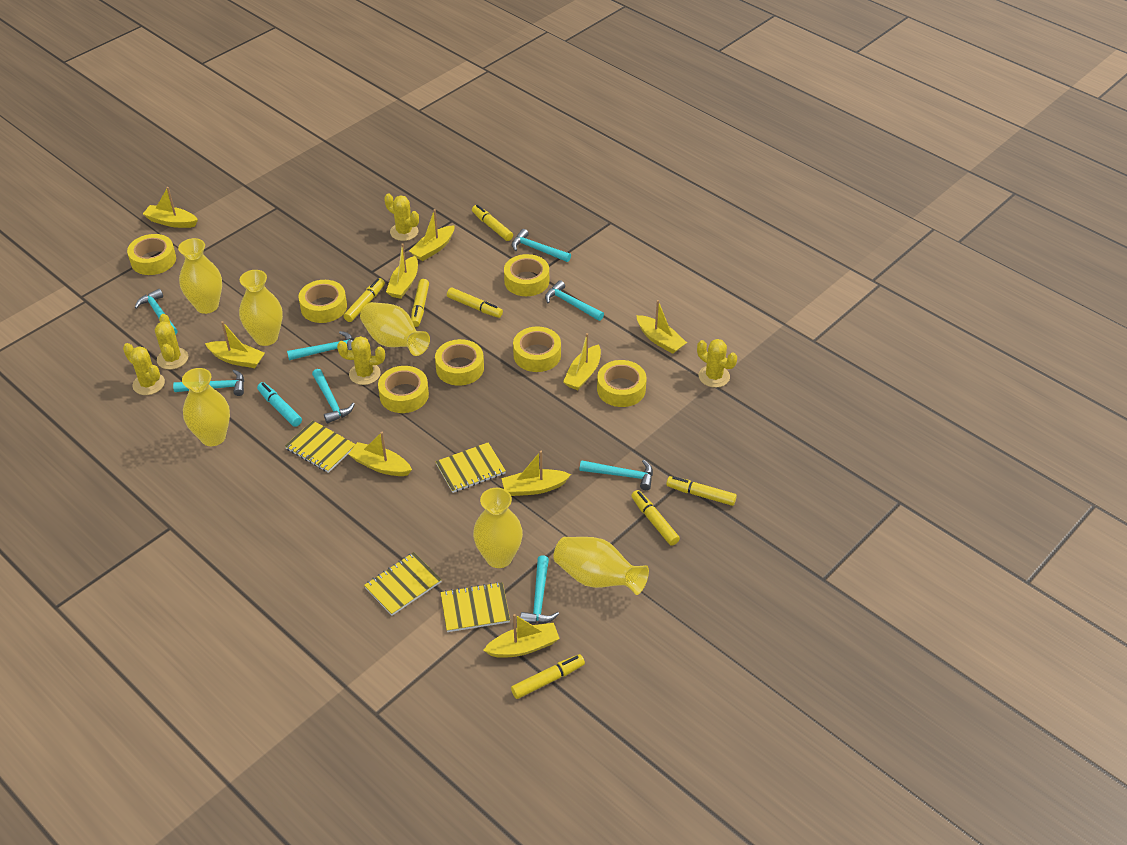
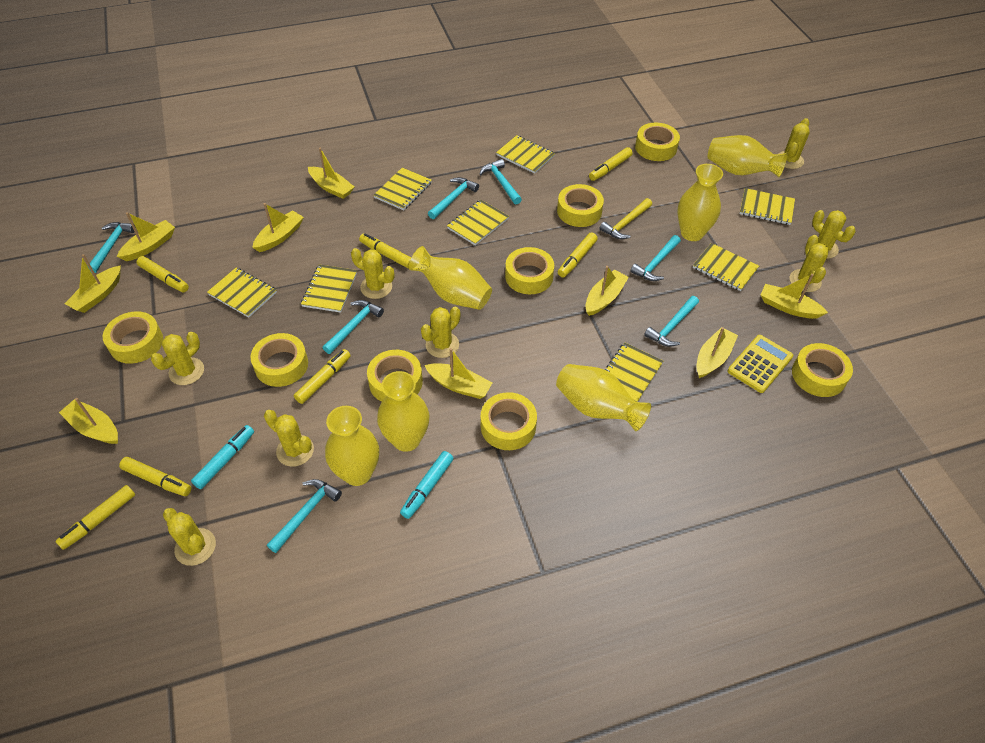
turquoise hammer: 8 -> 7
turquoise marker: 1 -> 2
yellow cactus: 5 -> 8
yellow calculator: 0 -> 1
yellow hammer: 0 -> 1
yellow notebook: 4 -> 8
yellow tape: 7 -> 8

